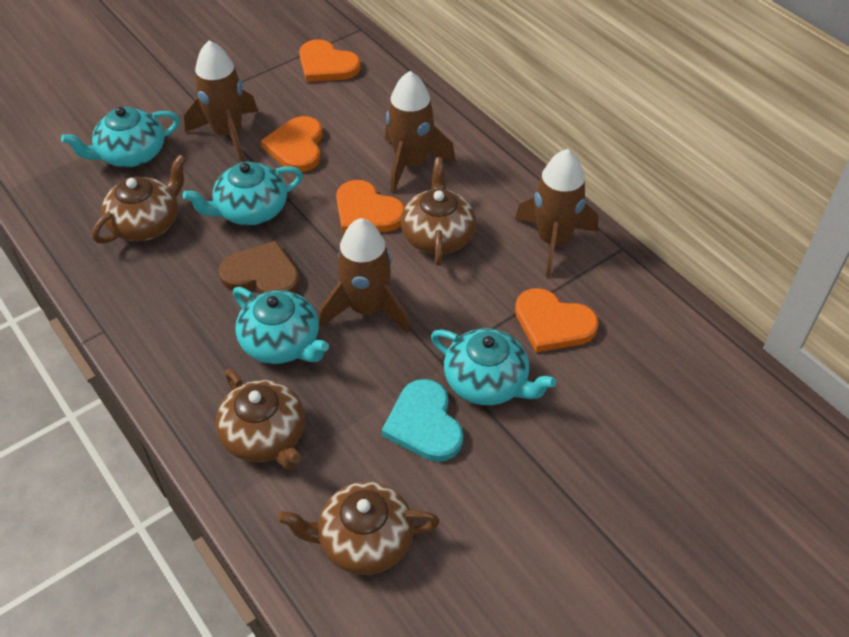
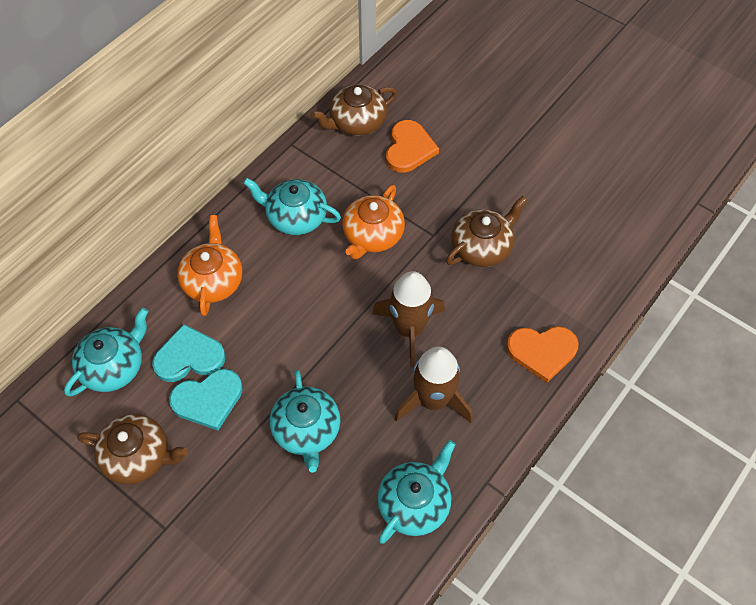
brown heart: 1 -> 0
brown rocket: 4 -> 2
brown teapot: 4 -> 3
orange heart: 4 -> 2
orange teapot: 0 -> 2
turquoise heart: 1 -> 2

